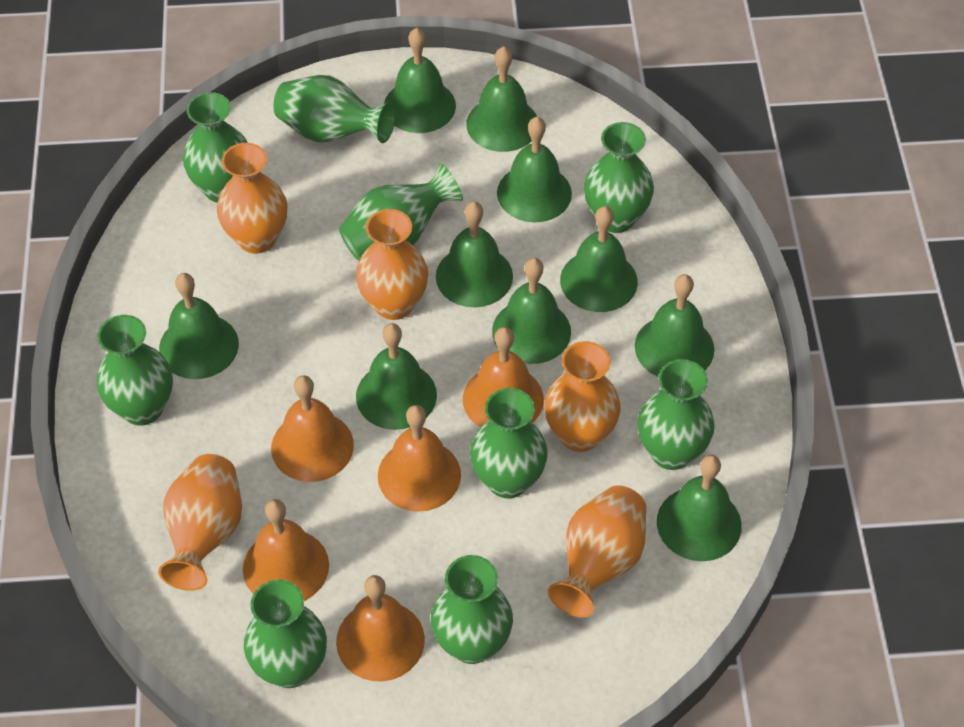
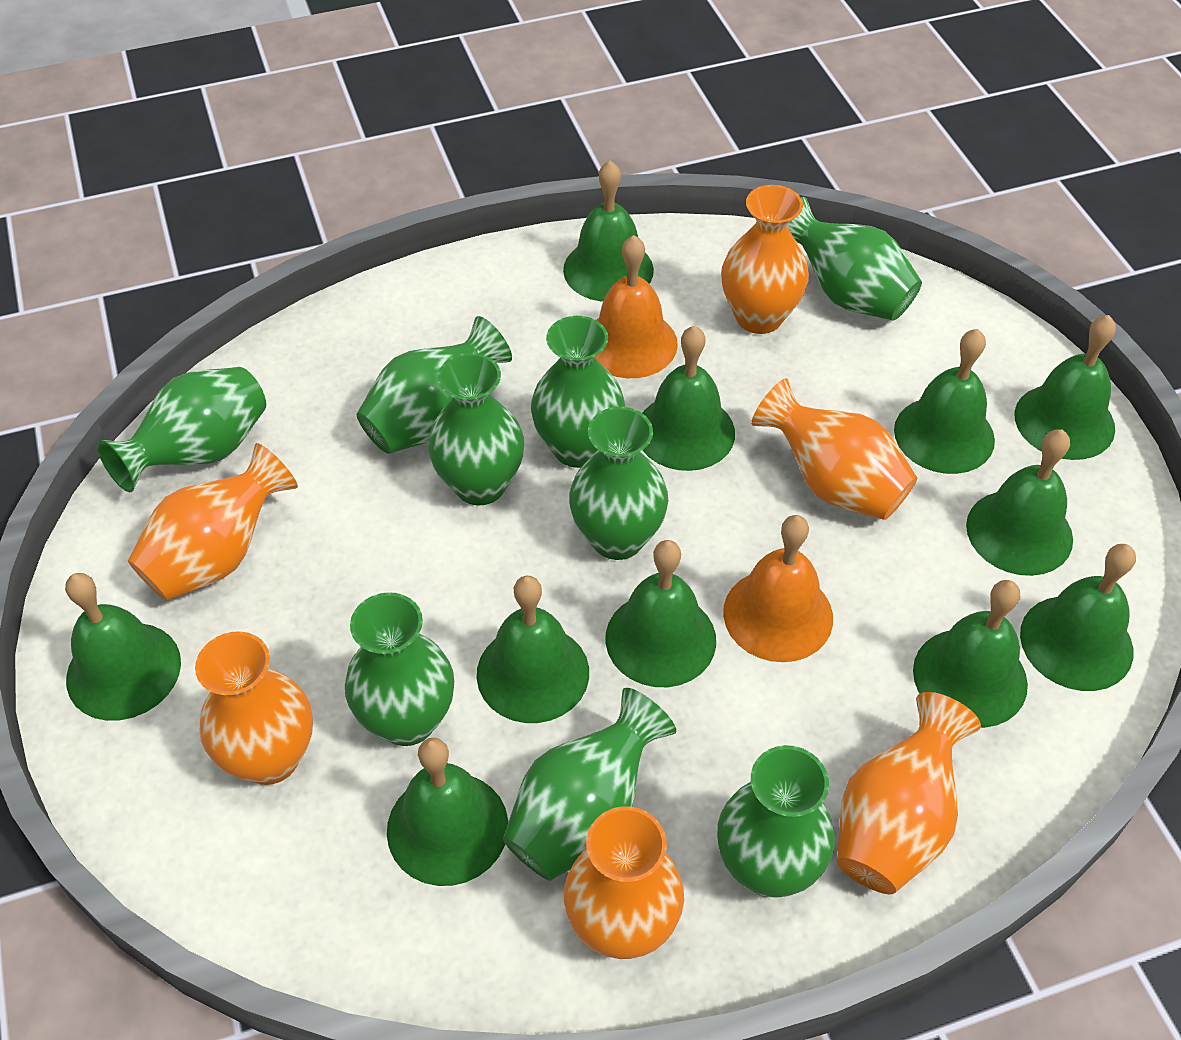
green bell: 10 -> 11
orange bell: 5 -> 2
orange vase: 5 -> 6

